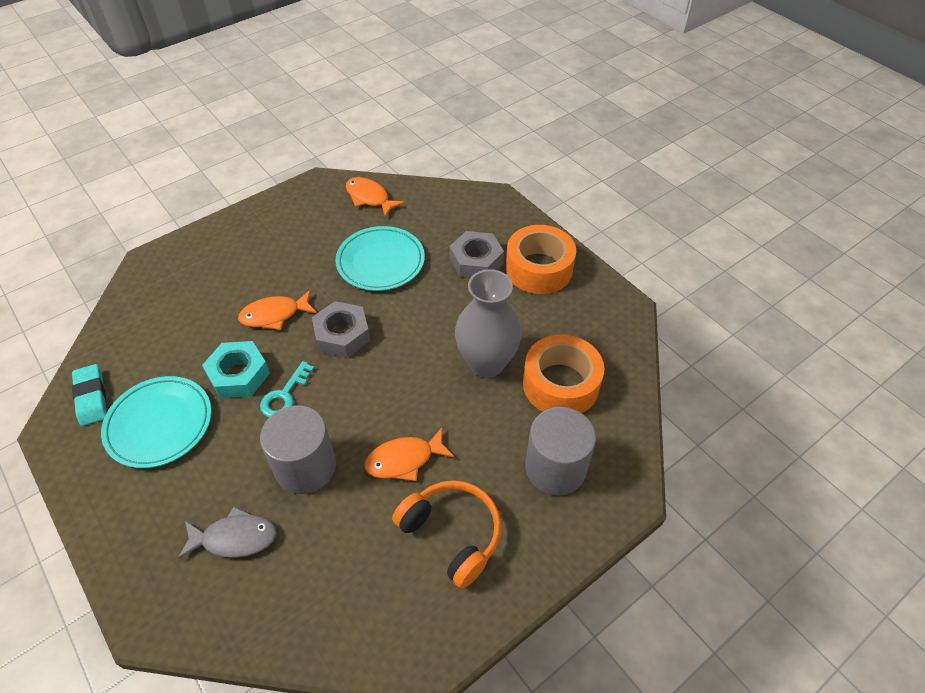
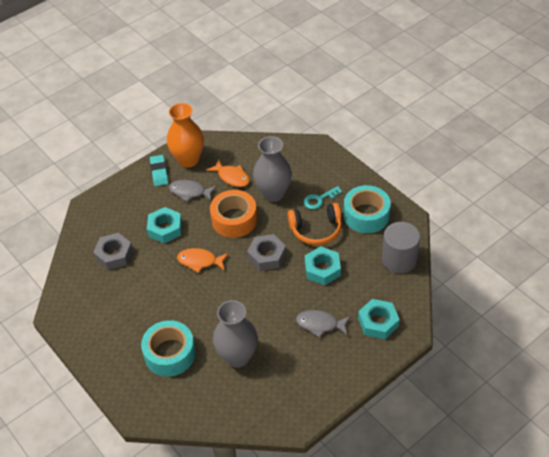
grey cylinder: 2 -> 1
grey fish: 1 -> 2
grey vase: 1 -> 2
orange fish: 3 -> 2
orange tape: 2 -> 1
orange vase: 0 -> 1
turquoise nut: 1 -> 3
turquoise plate: 2 -> 0
turquoise tape: 0 -> 2

